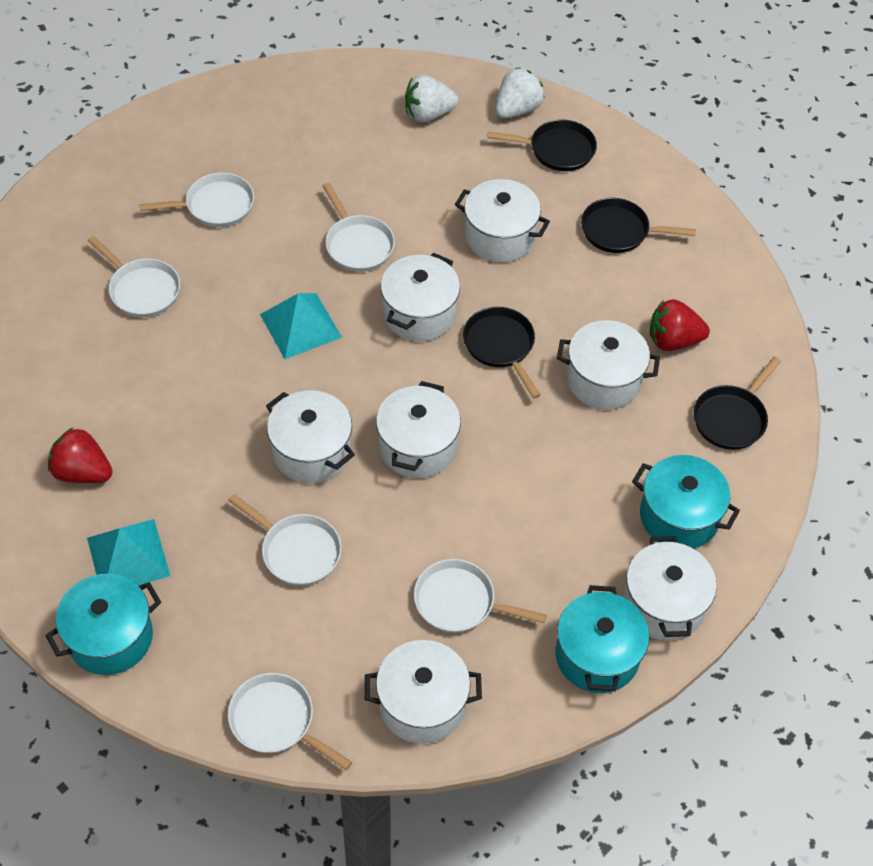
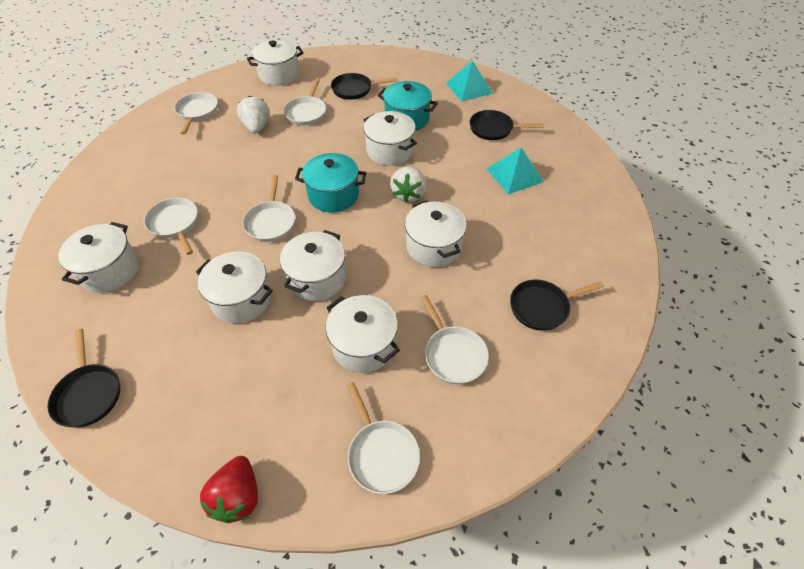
red strawberry: 2 -> 1
turquoise pot: 3 -> 2

